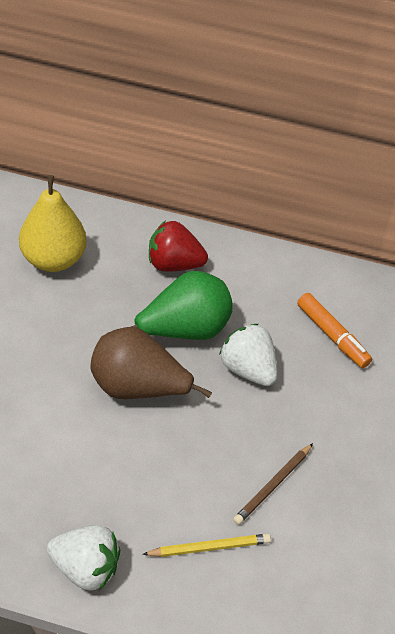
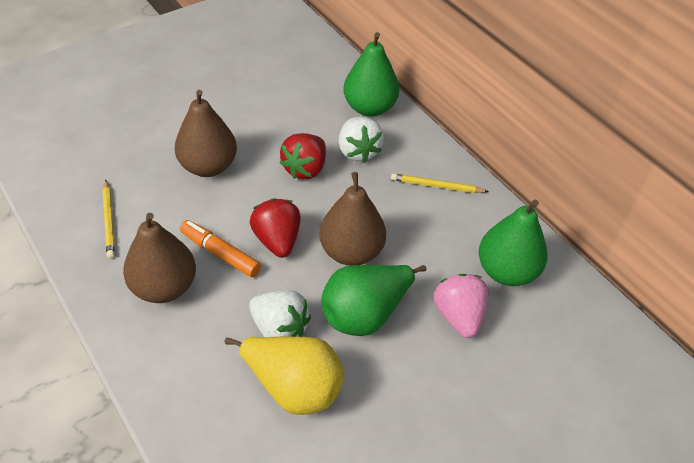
brown pear: 1 -> 3
brown pencil: 1 -> 0
green pear: 1 -> 3
pink strawberry: 0 -> 1
red strawberry: 1 -> 2
yellow pencil: 1 -> 2

